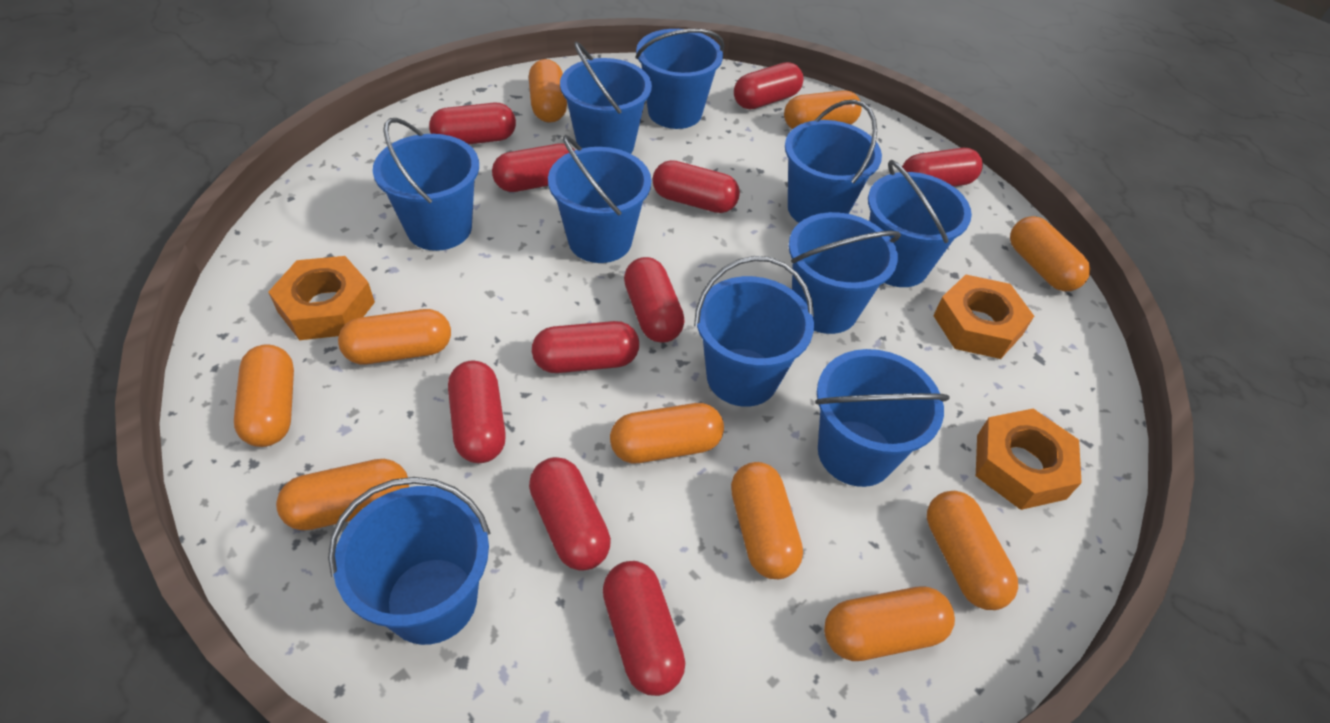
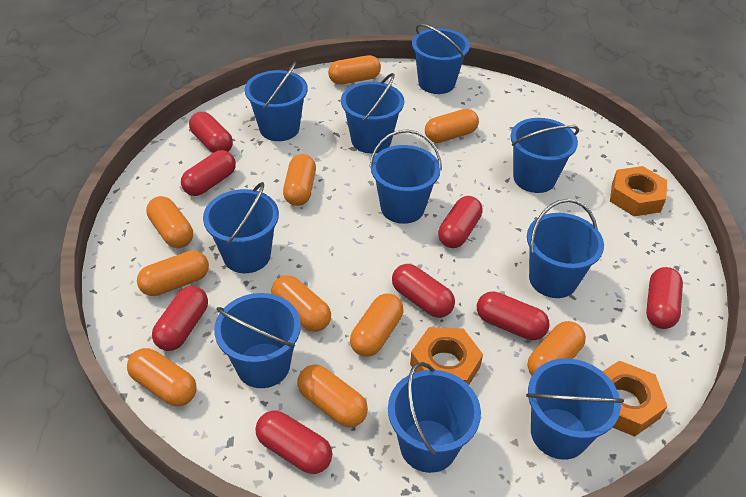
red capsule: 10 -> 8

